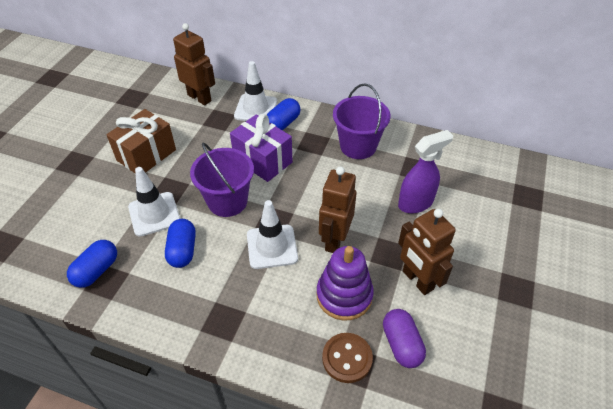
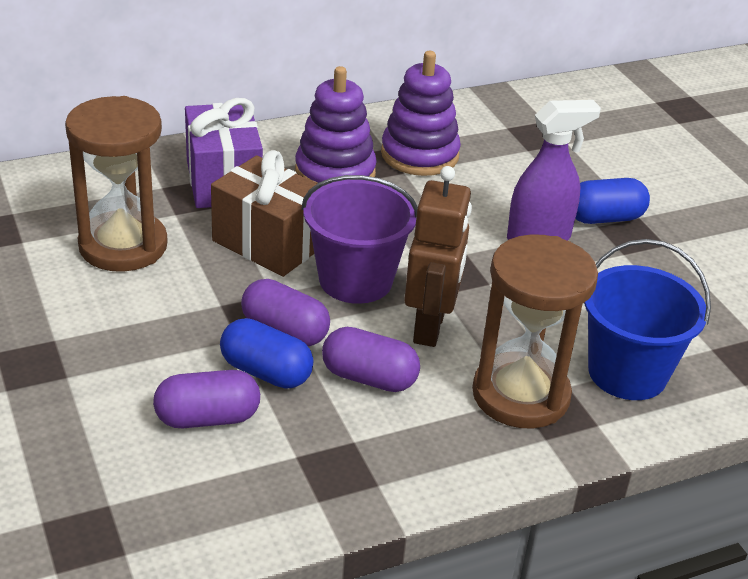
blue bucket: 0 -> 1
blue capsule: 3 -> 2
brown button: 1 -> 0
brown hourglass: 0 -> 2
brown robot: 3 -> 1
purple bucket: 2 -> 1
purple capsule: 1 -> 3
purple stacking toy: 1 -> 2
white traffic cone: 3 -> 0

